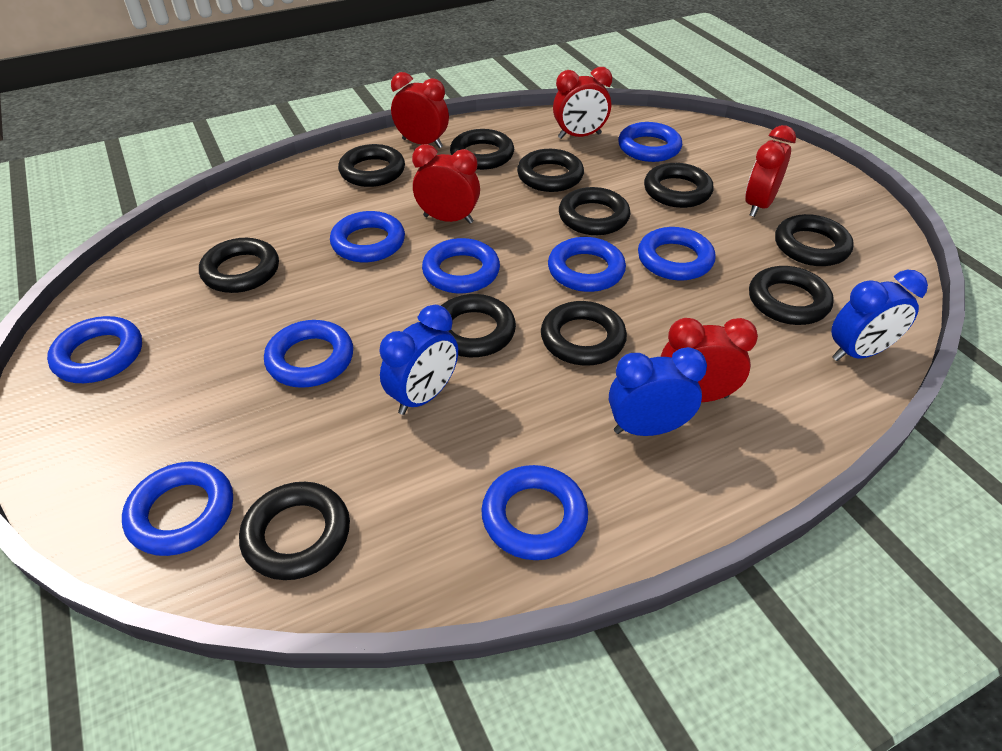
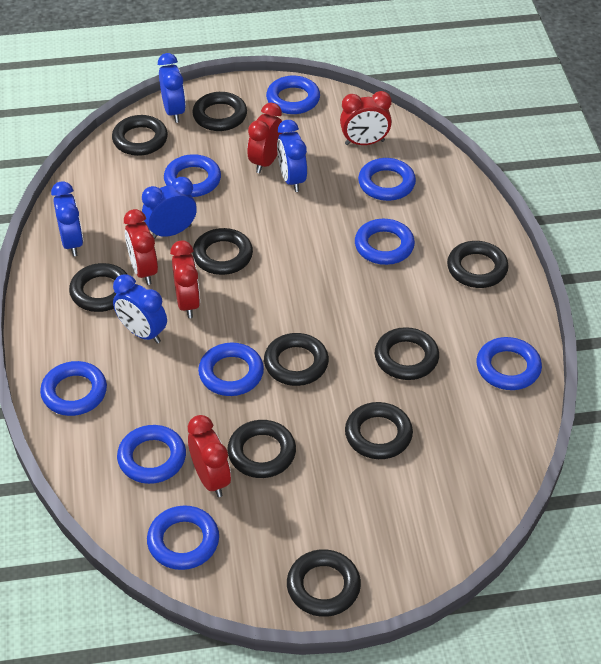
black ring: 11 -> 10
blue clock: 3 -> 5

